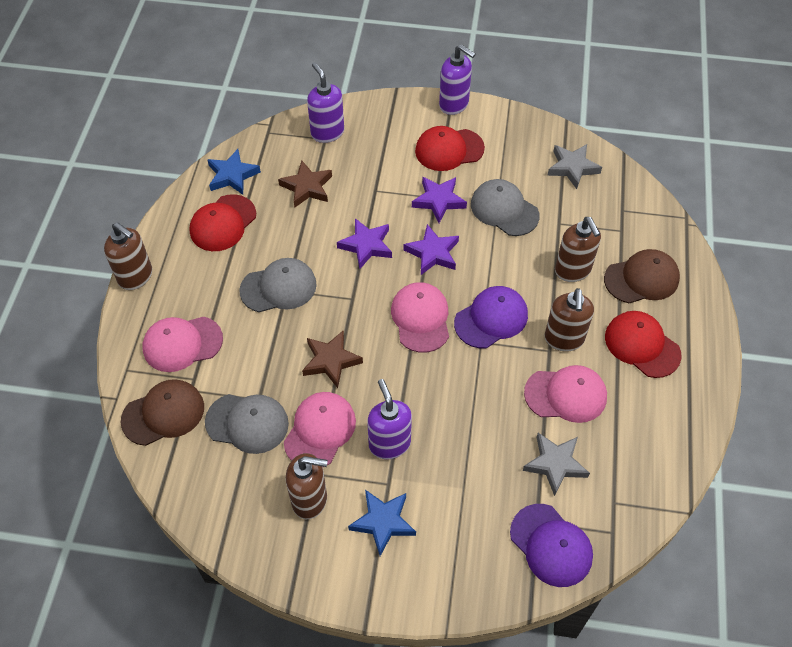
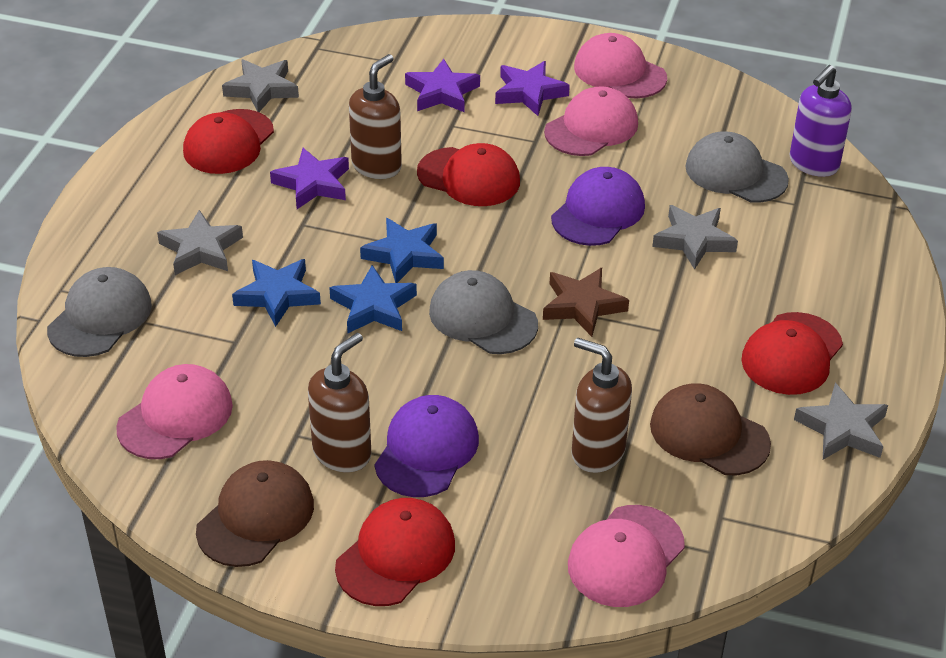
blue star: 2 -> 3
brown soap dispenser: 4 -> 3
brown star: 2 -> 1
grey star: 2 -> 4
purple soap dispenser: 3 -> 1
red cap: 3 -> 4

